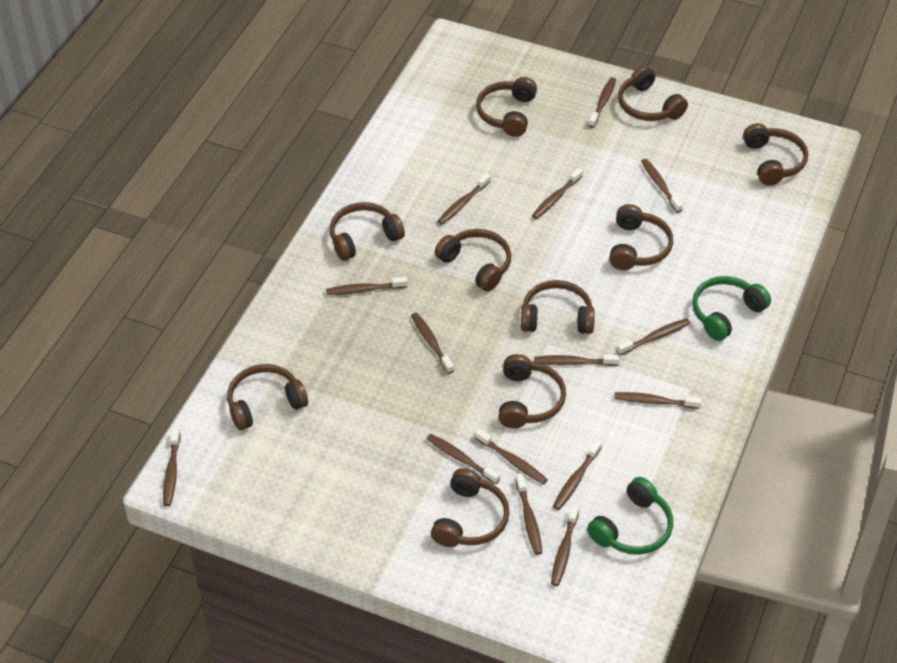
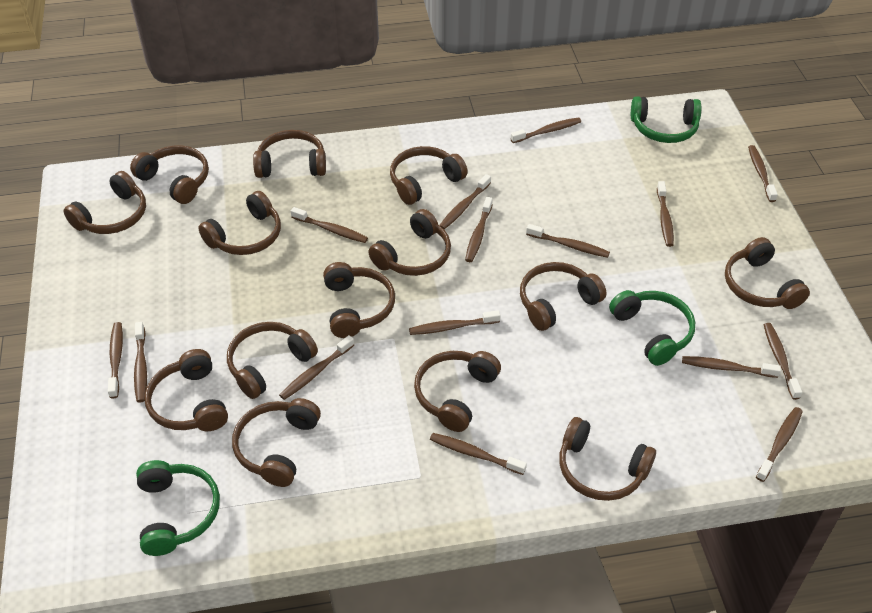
brown headphones: 10 -> 14
green headphones: 2 -> 3

